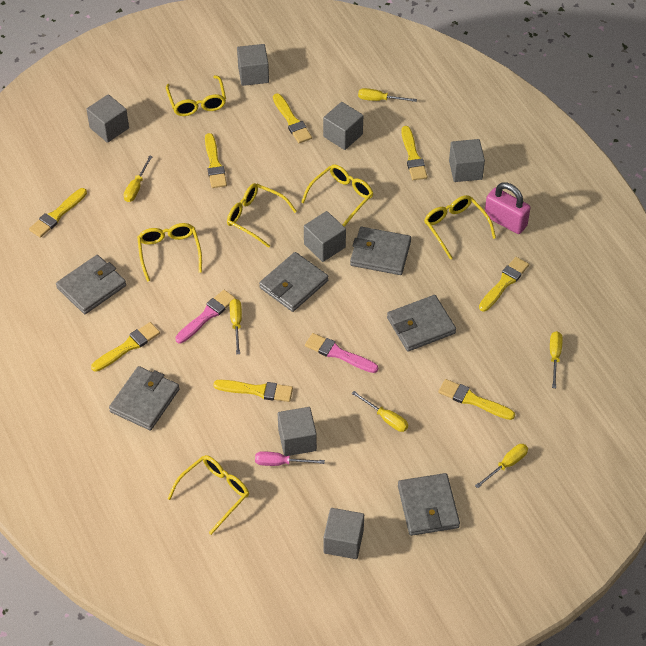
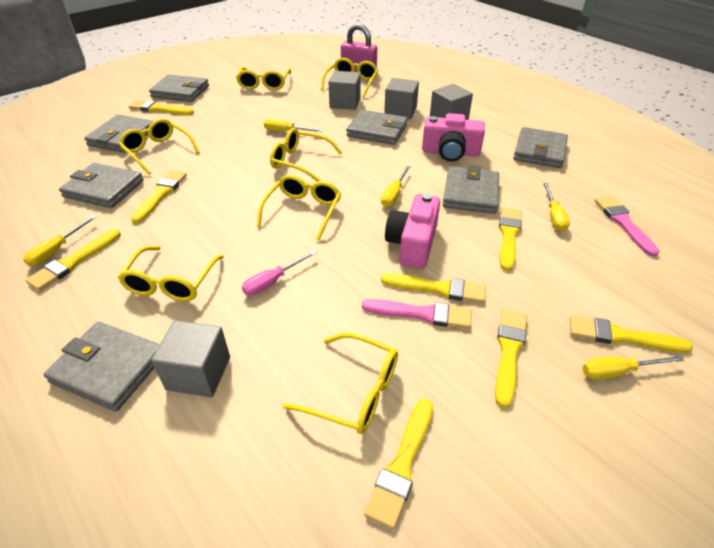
grey cube: 7 -> 4
grey wallet: 6 -> 7
pink camera: 0 -> 2
yellow glasses: 6 -> 7
yellow screwdriver: 6 -> 5

